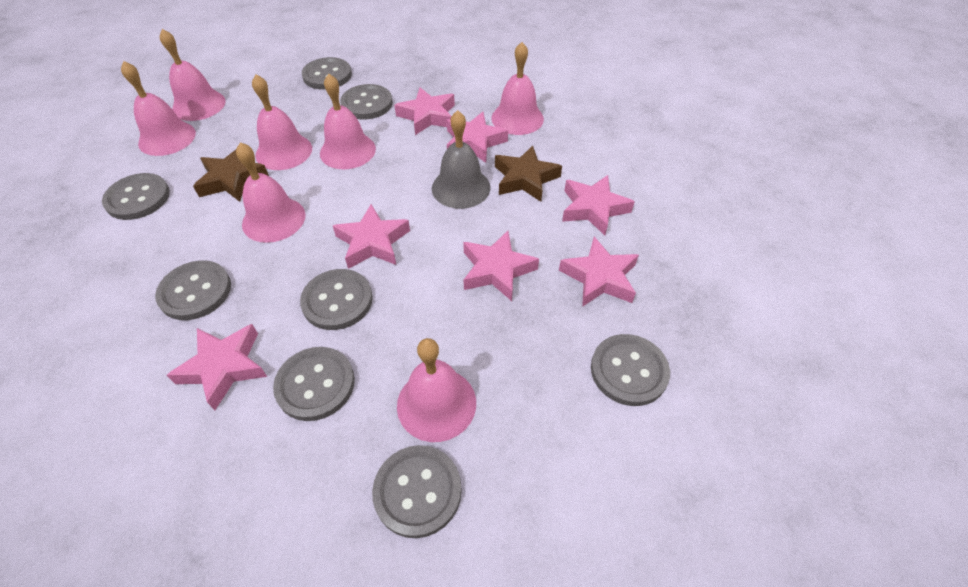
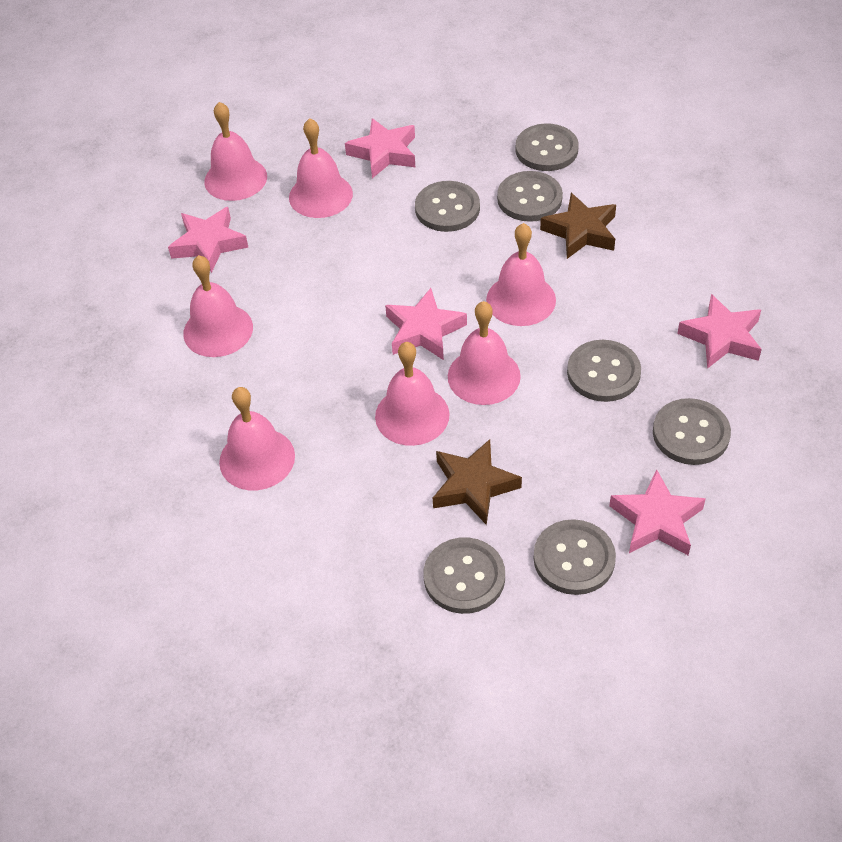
grey bell: 1 -> 0
grey button: 8 -> 7
pink star: 7 -> 5

